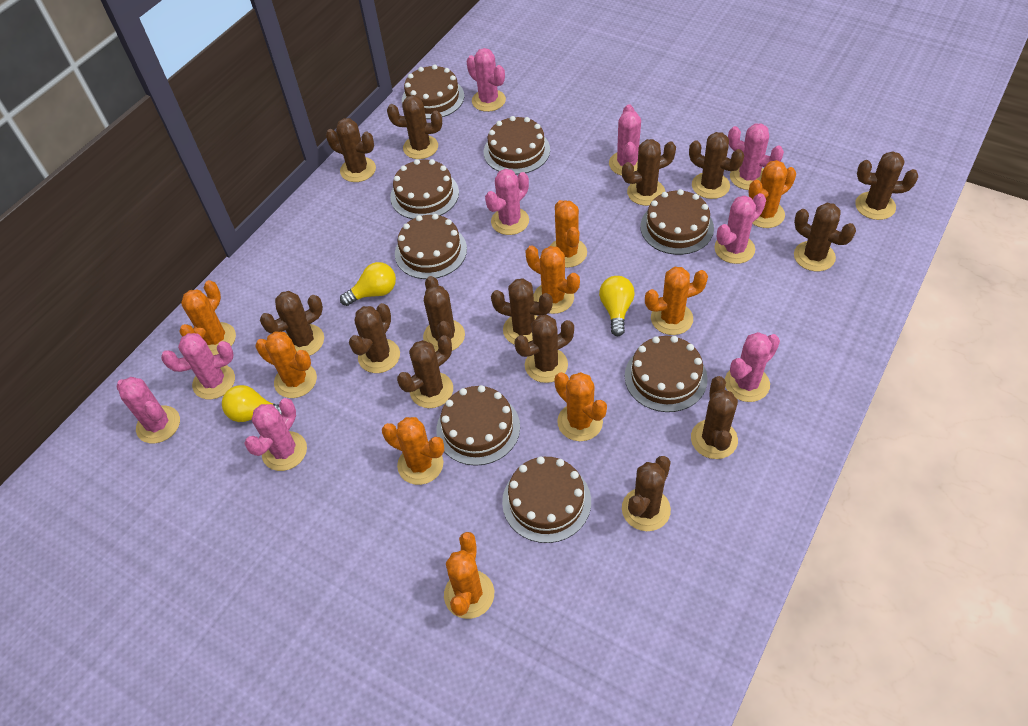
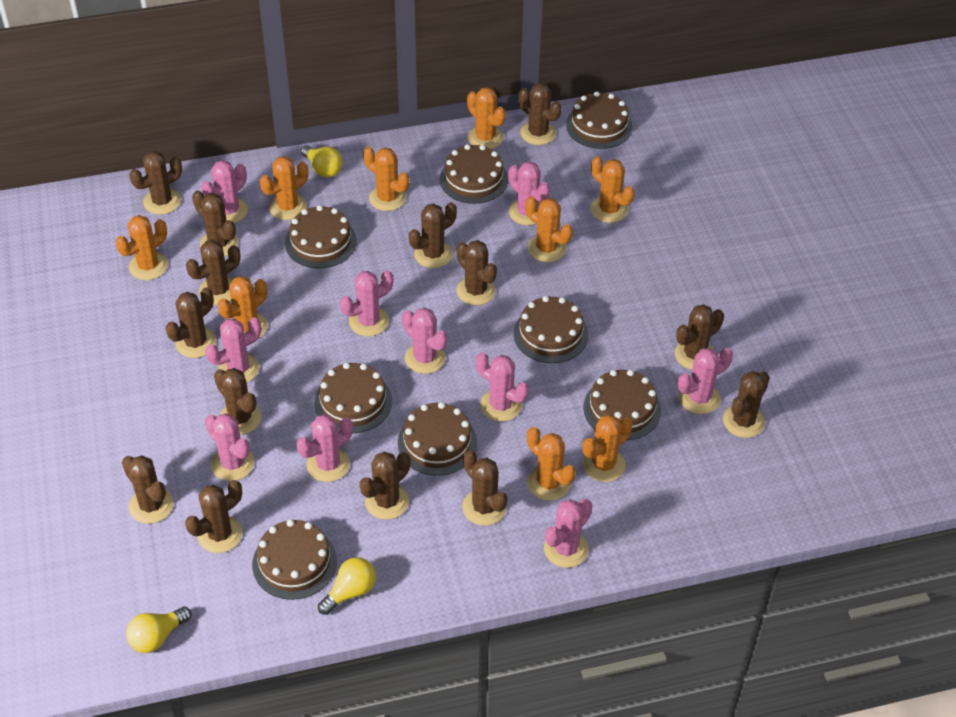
pink cactus: 9 -> 10

